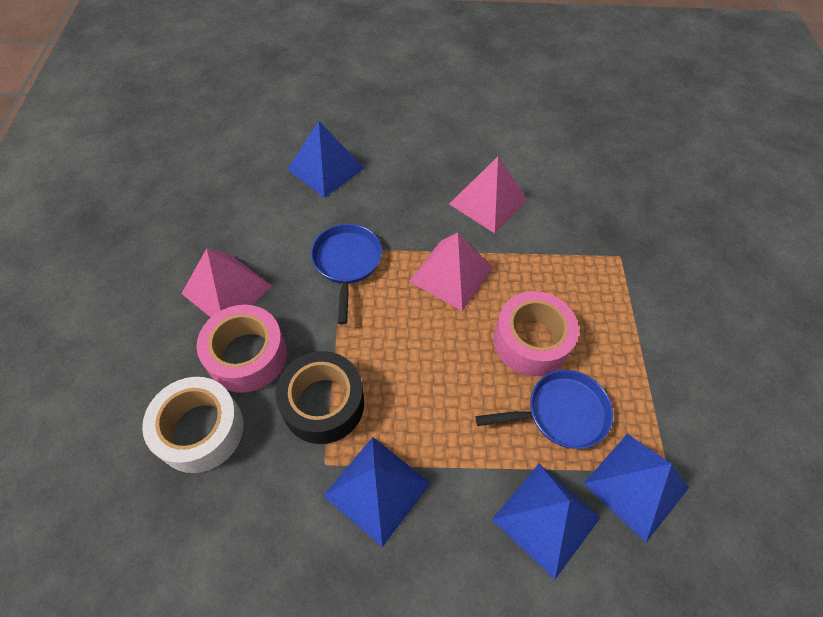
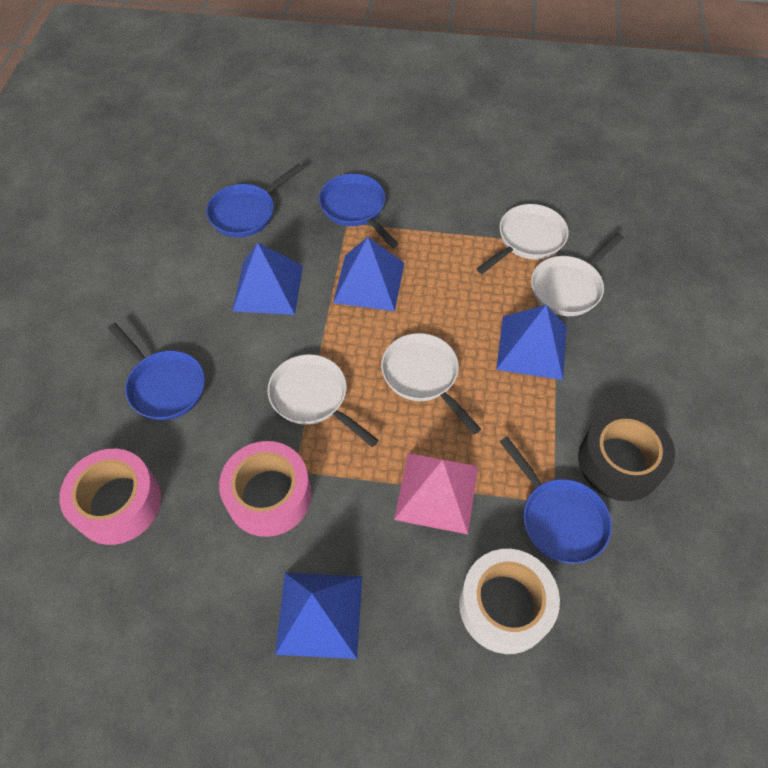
blue pan: 2 -> 4
pink pyramid: 3 -> 1
white pan: 0 -> 4

